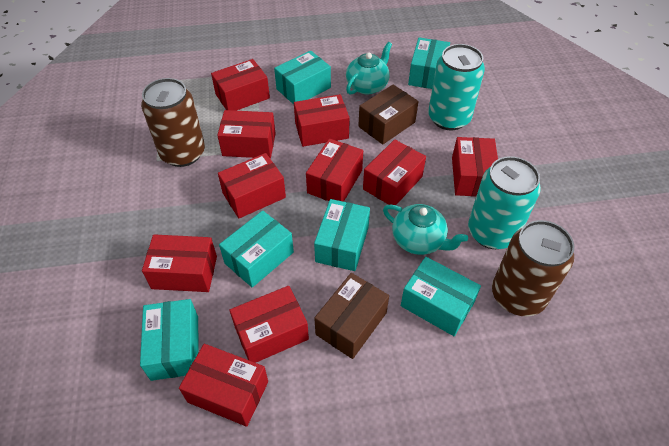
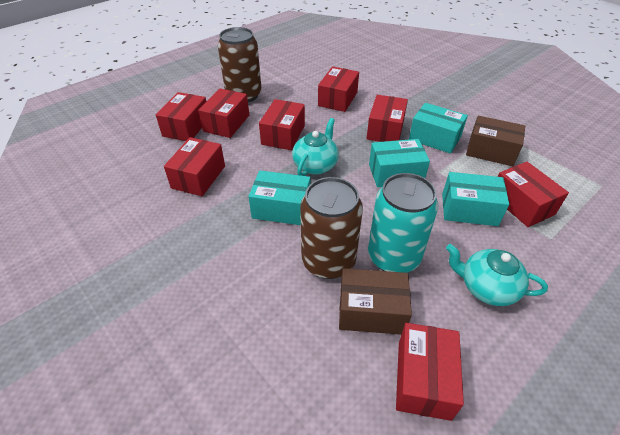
red box: 10 -> 8
turquoise box: 6 -> 4
turquoise can: 2 -> 1

